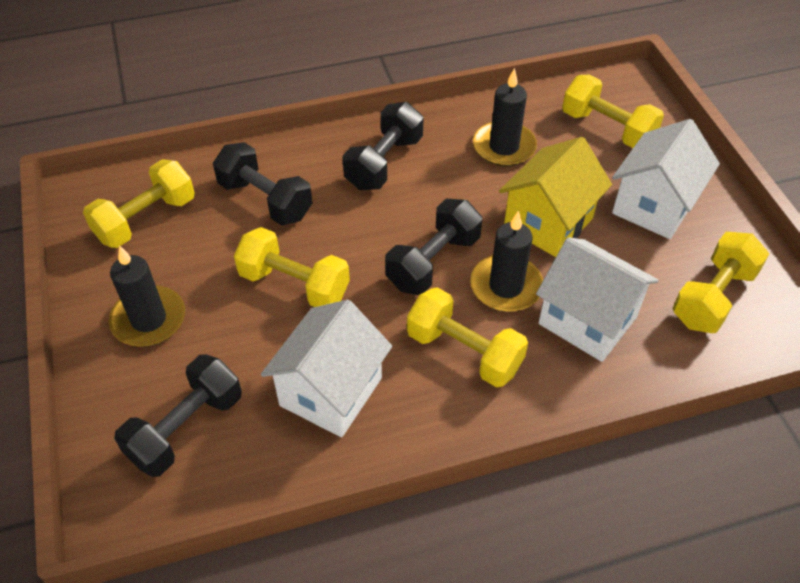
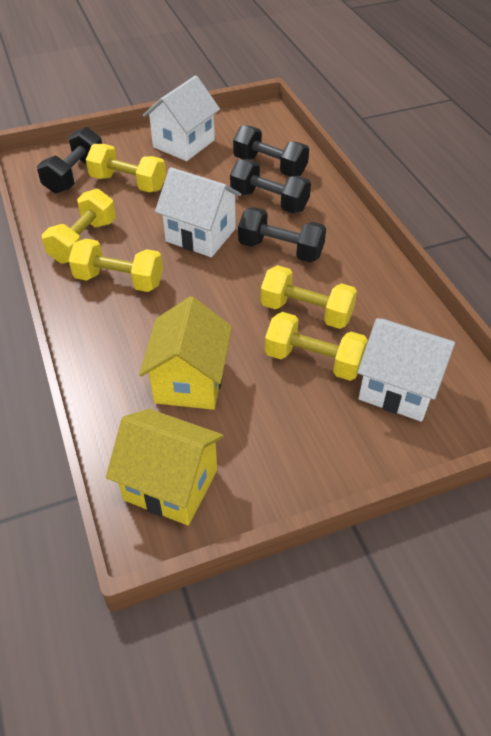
black candle: 3 -> 0
yellow house: 1 -> 2

